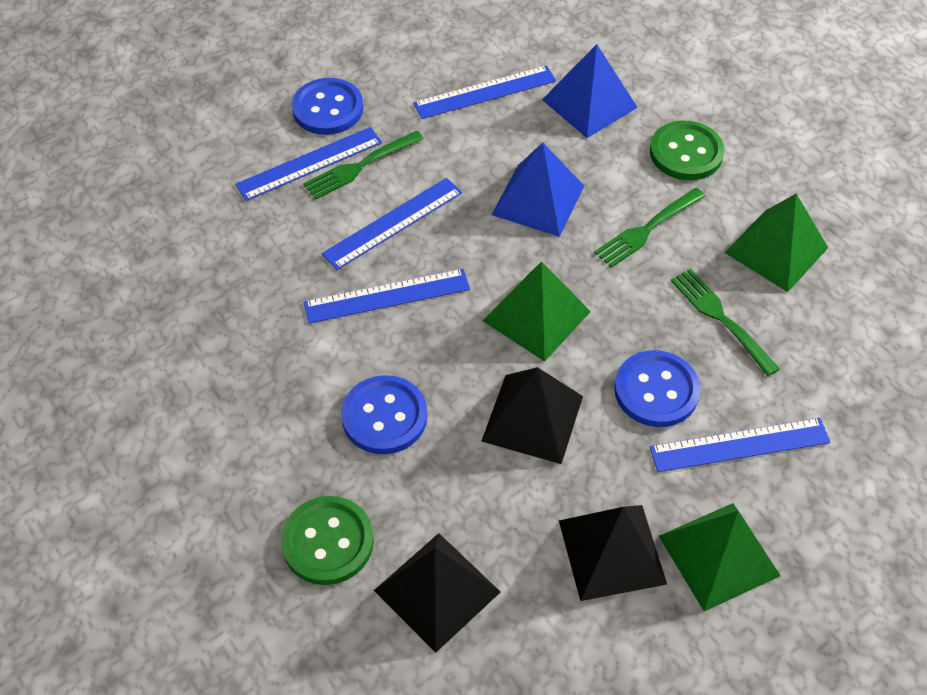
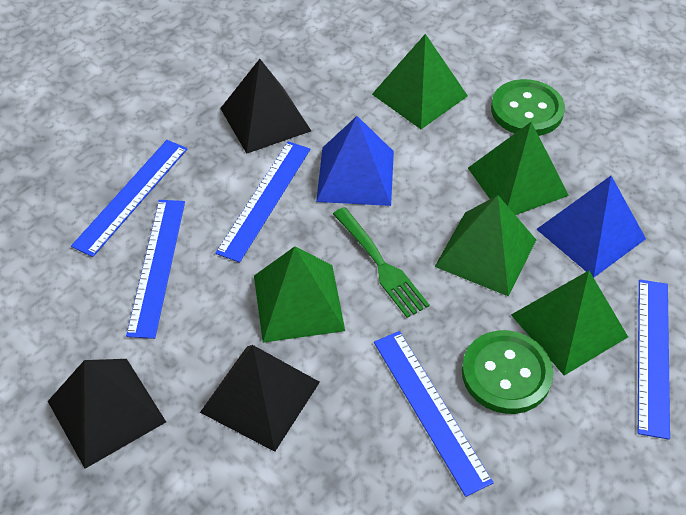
blue button: 3 -> 0
green fork: 3 -> 1
green pyramid: 3 -> 5

